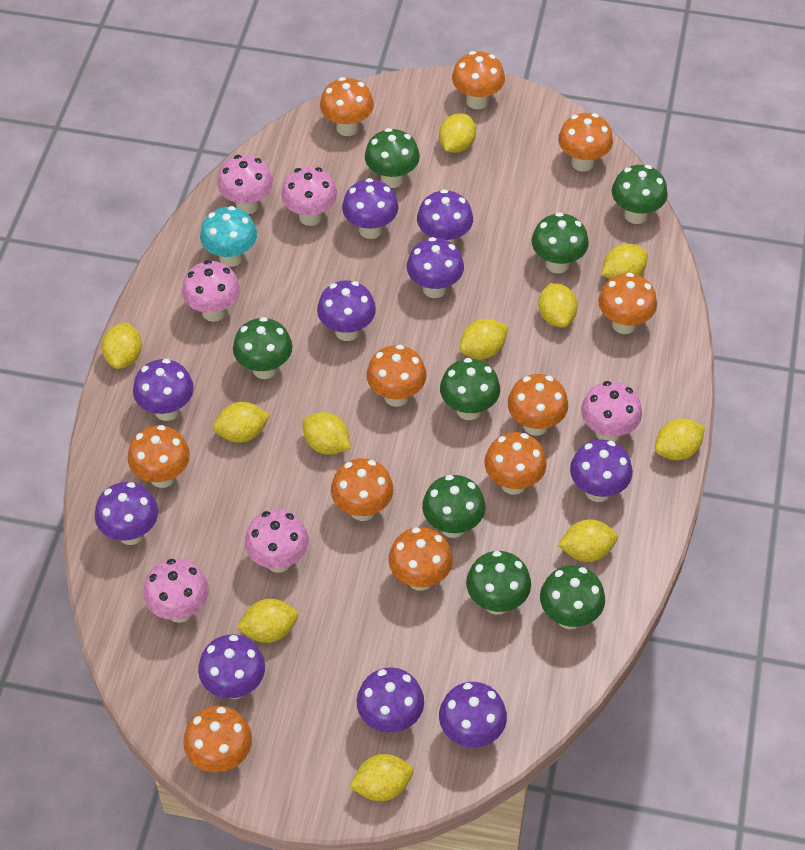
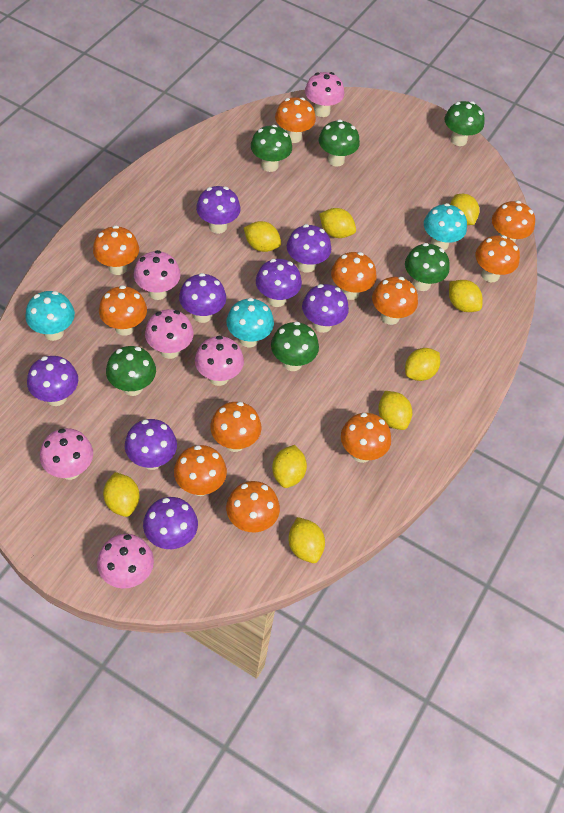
green mushroom: 8 -> 6
purple mushroom: 10 -> 8
turquoise mushroom: 1 -> 3
yellow lemon: 11 -> 9

